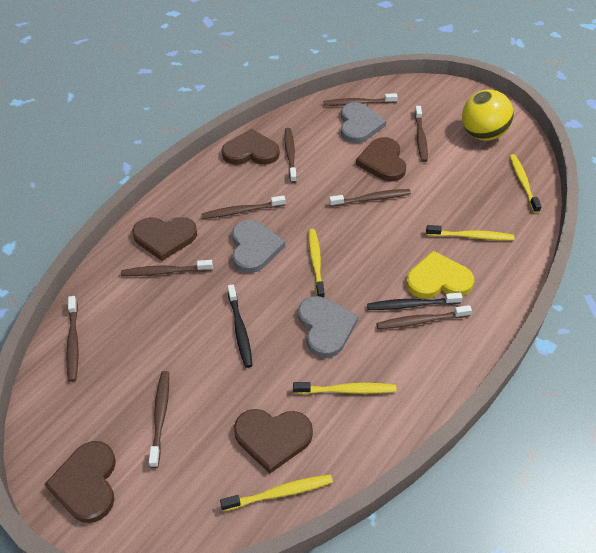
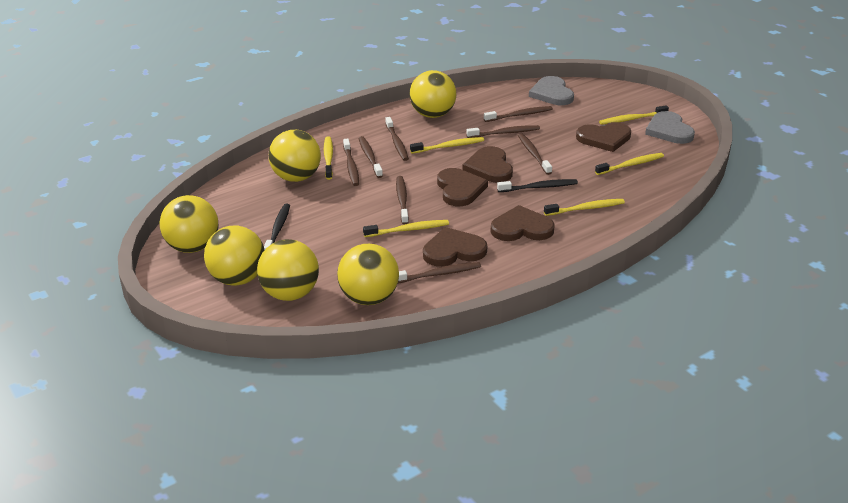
brown toothbrush: 9 -> 8
grey heart: 3 -> 2
yellow ball: 1 -> 6
yellow heart: 1 -> 0
yellow toothbrush: 5 -> 6

